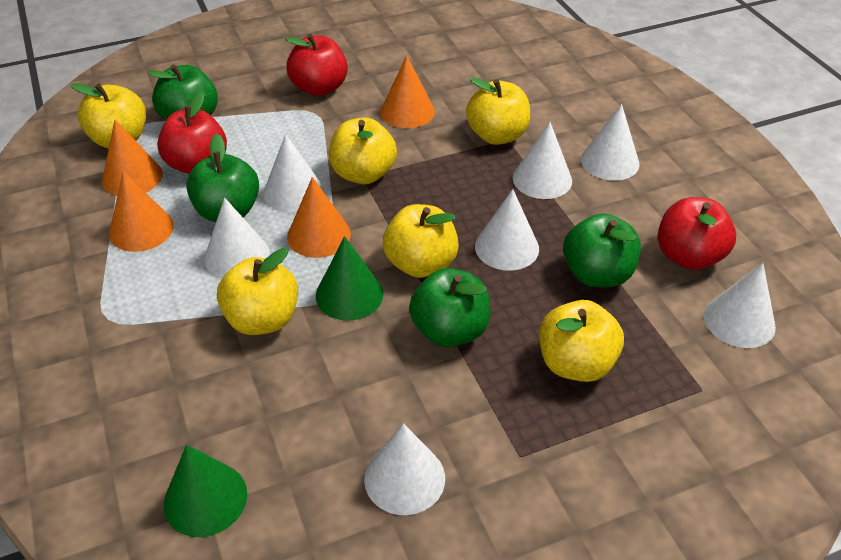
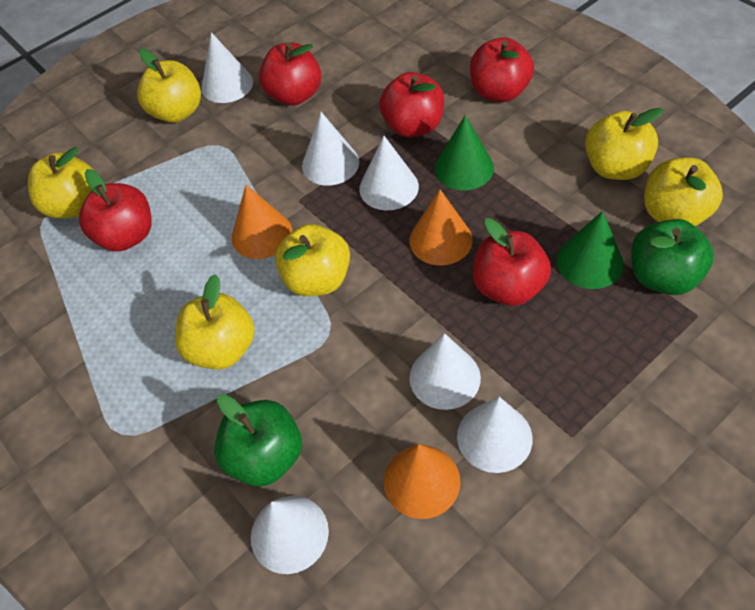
green apple: 4 -> 2
orange cone: 4 -> 3
red apple: 3 -> 5
white cone: 7 -> 6

